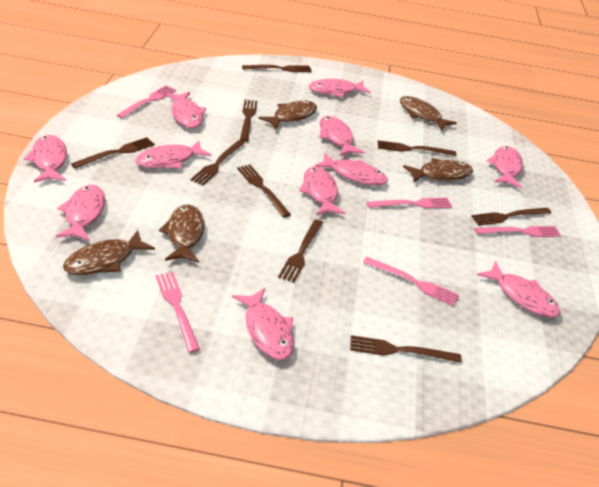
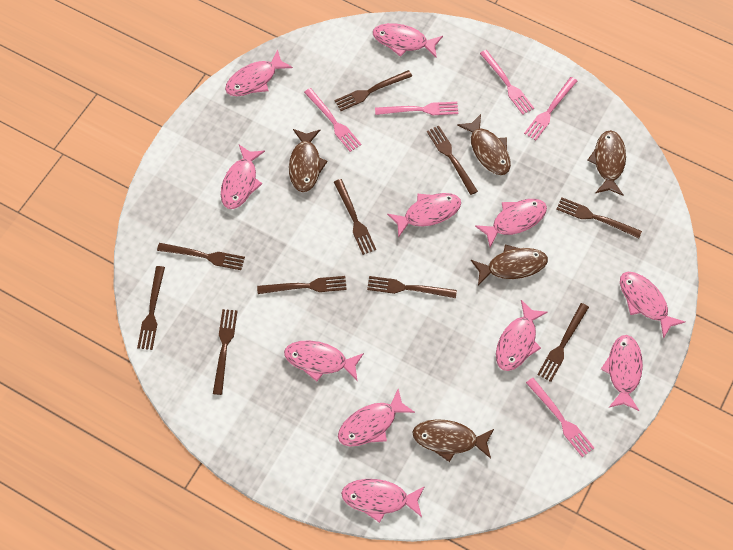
brown fork: 9 -> 10

